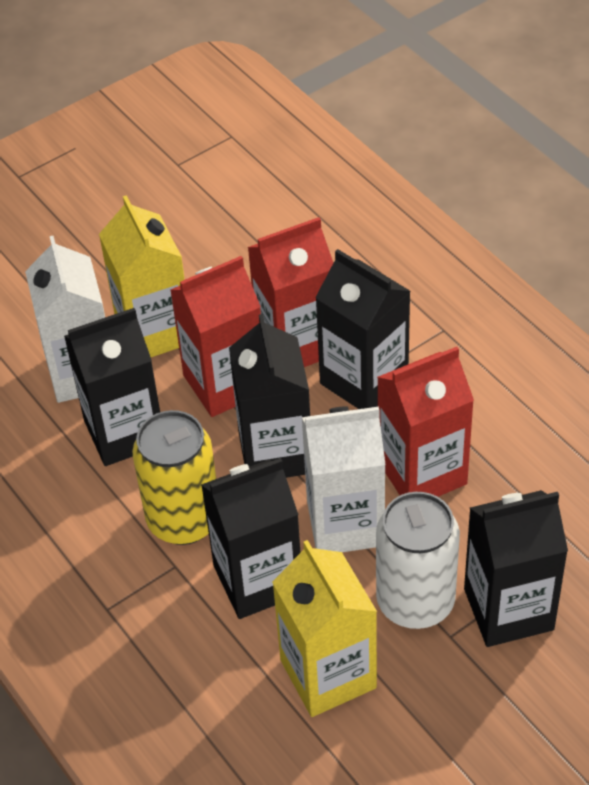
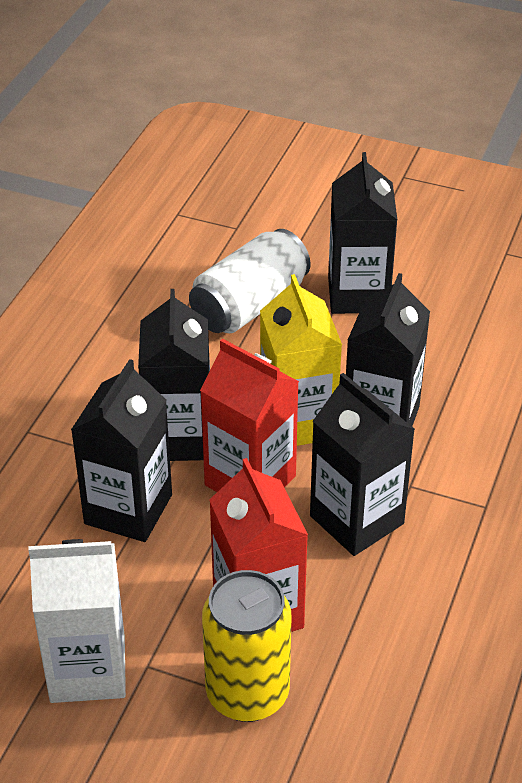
red carton: 3 -> 2
white carton: 2 -> 1
yellow carton: 2 -> 1

